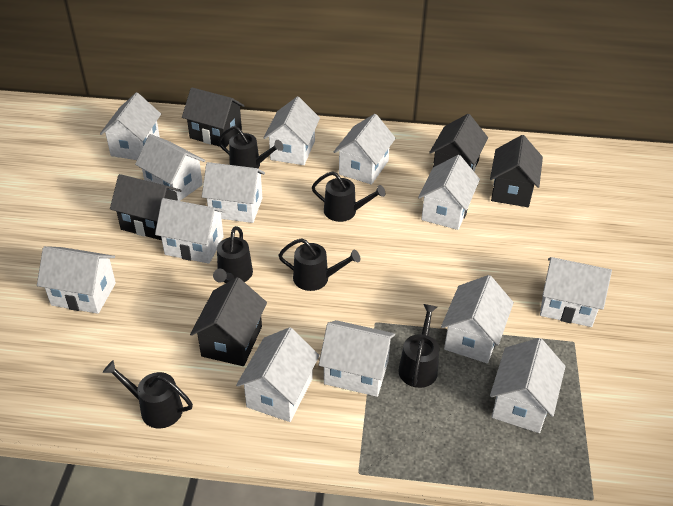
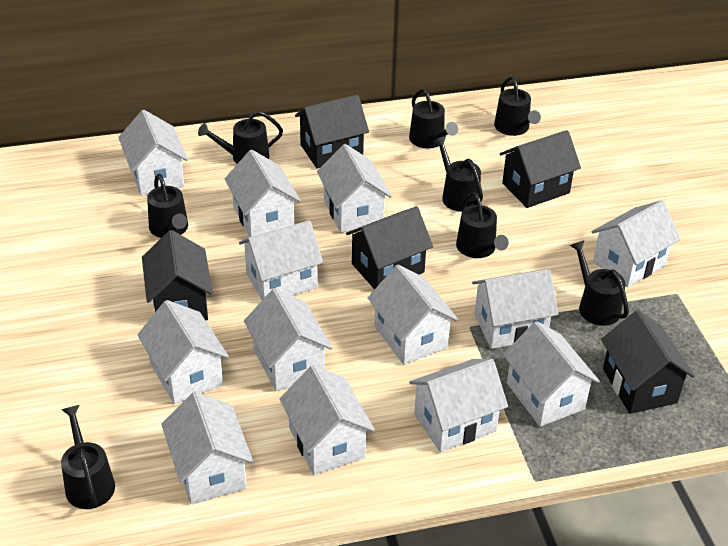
black watering can: 6 -> 8

